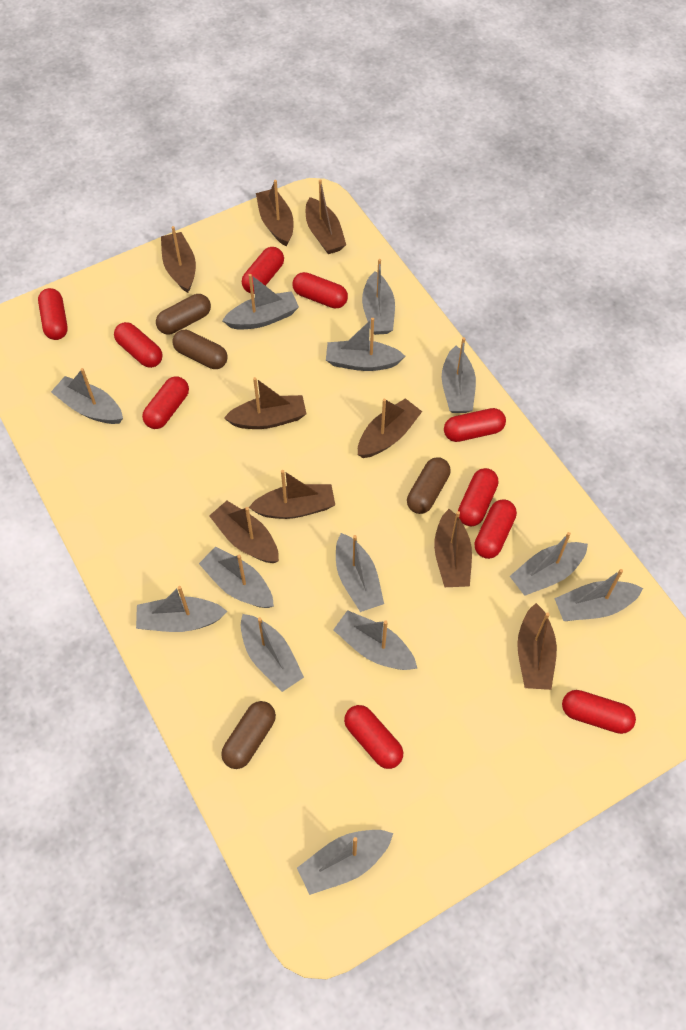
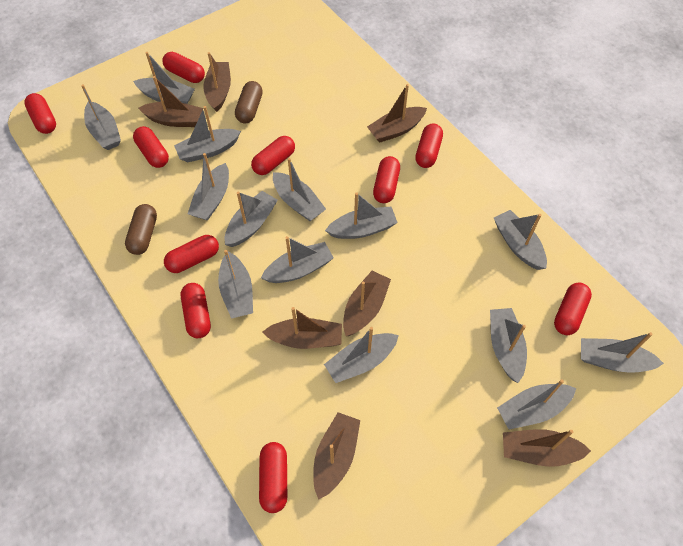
brown boat: 9 -> 7
brown capsule: 4 -> 2
grey boat: 13 -> 14

